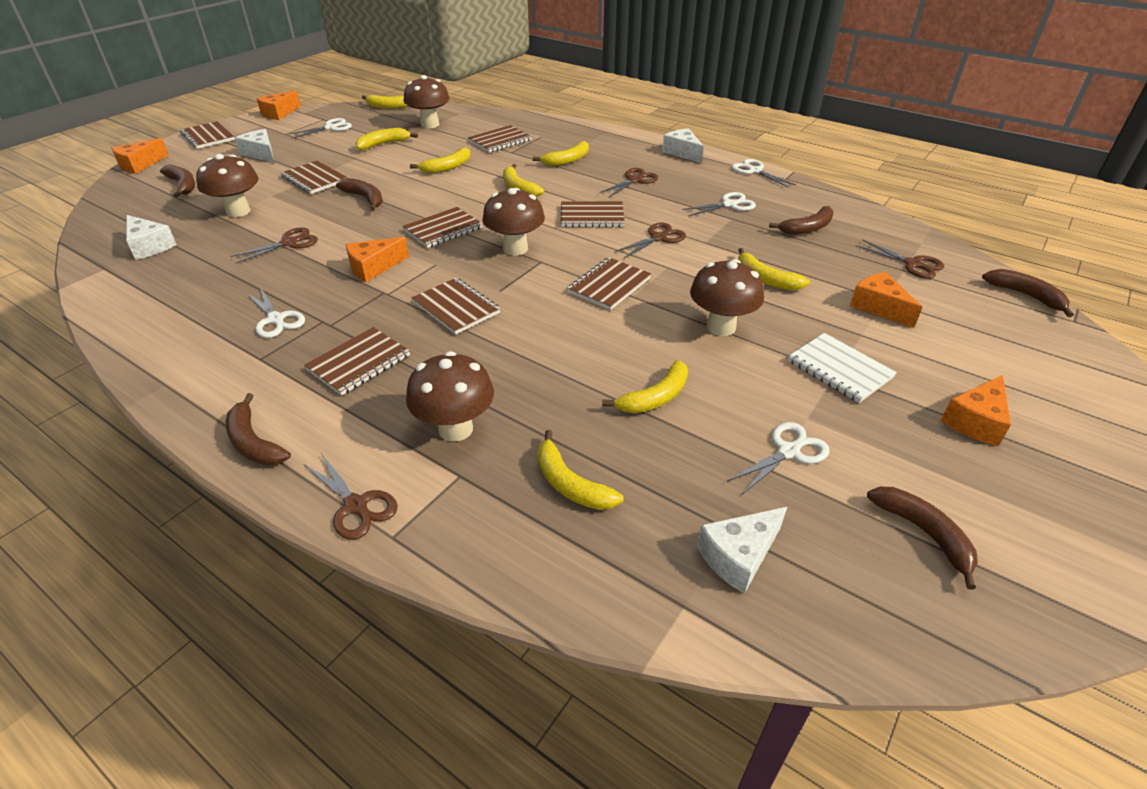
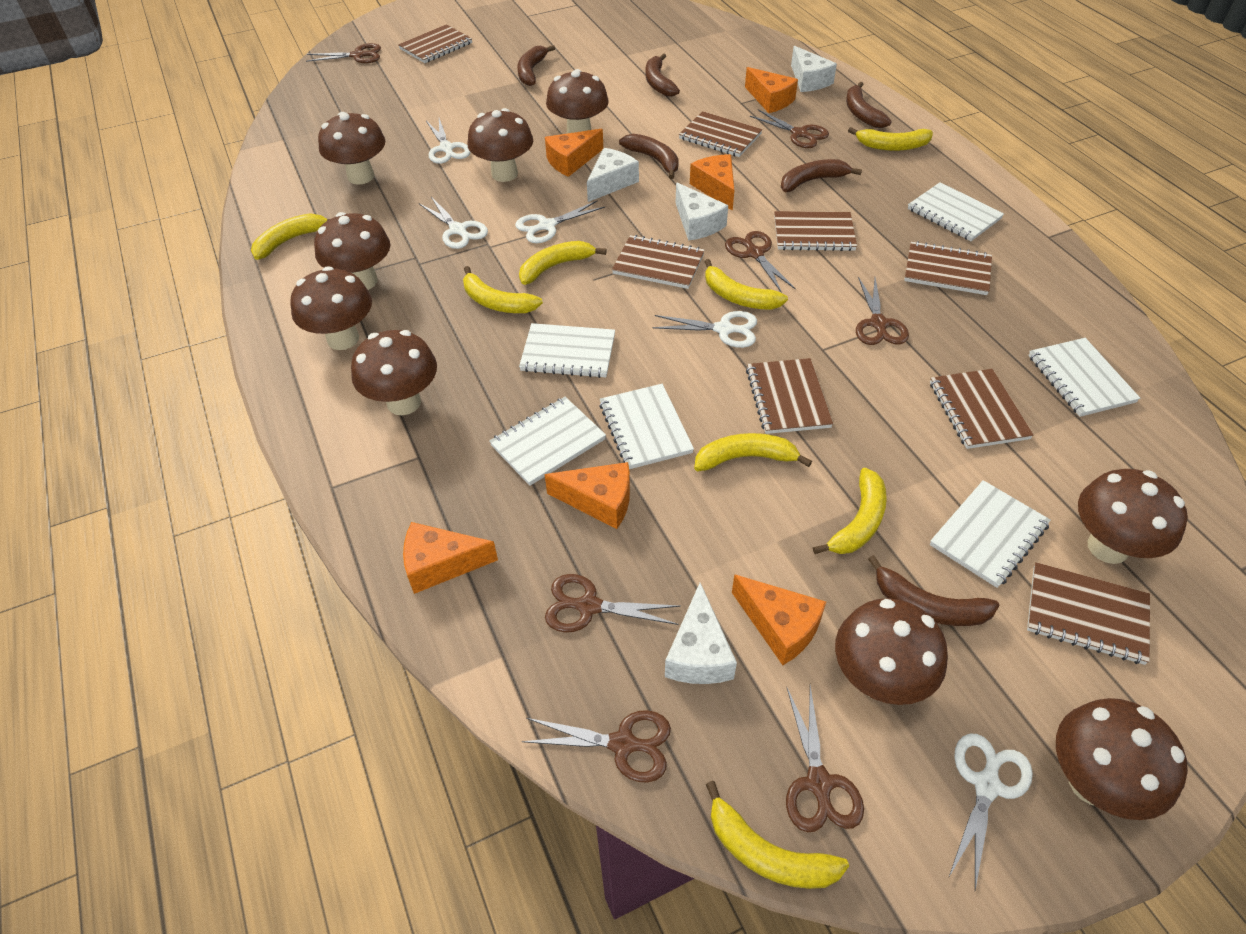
brown mushroom: 5 -> 9
brown scissors: 5 -> 7
orange cheese: 5 -> 6
white notebook: 1 -> 6

